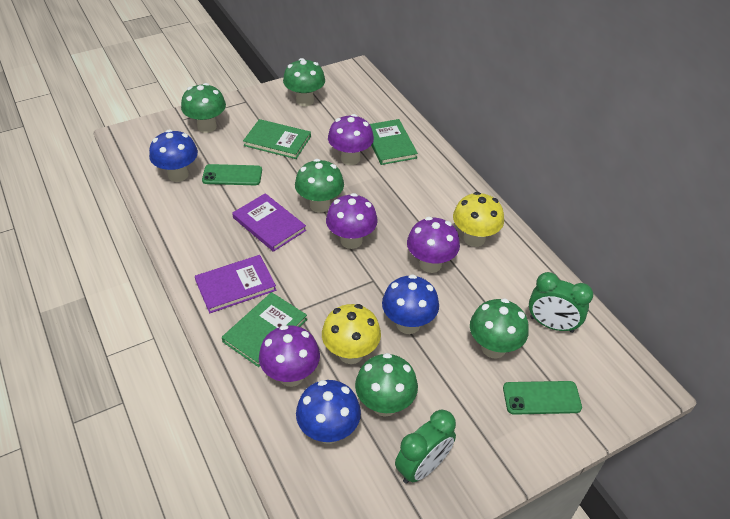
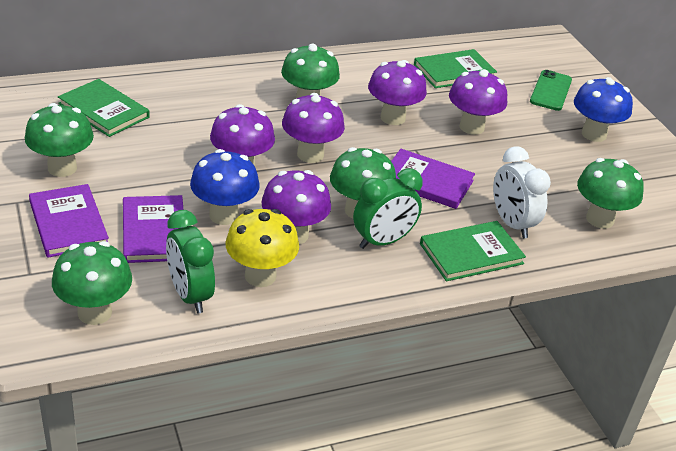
blue mushroom: 3 -> 2
green phone: 2 -> 1
purple book: 2 -> 3
purple mushroom: 4 -> 5
white clock: 0 -> 1
yellow mushroom: 2 -> 1

